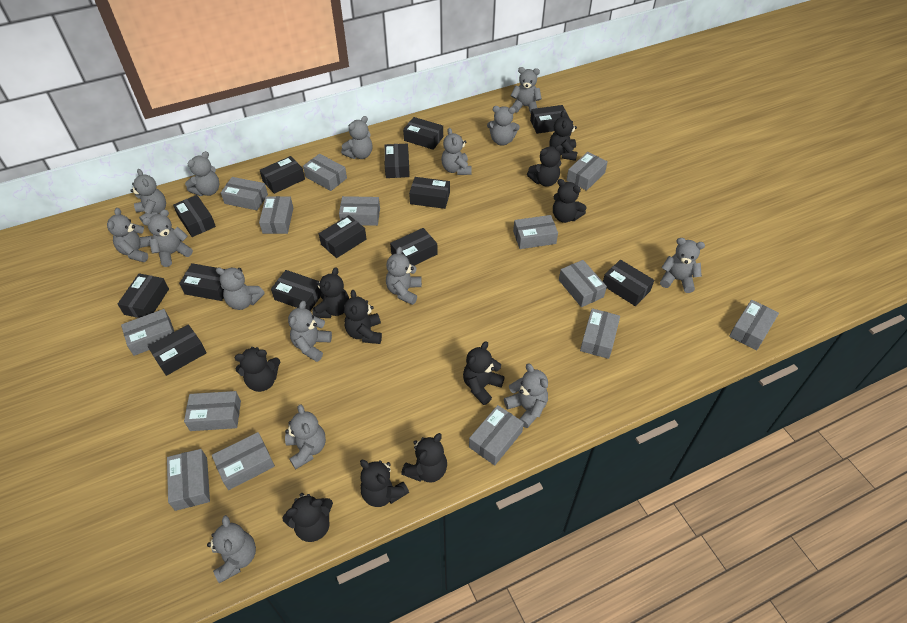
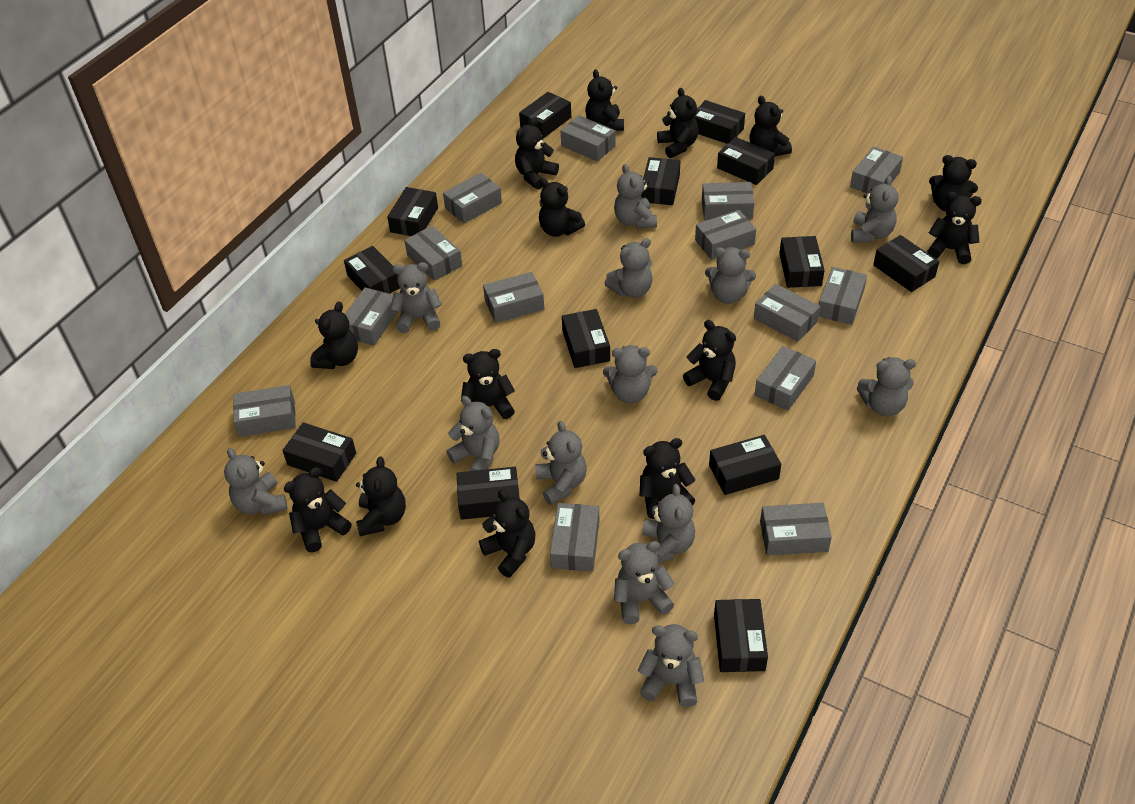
black teddy bear: 10 -> 14
grey teddy bear: 15 -> 13

